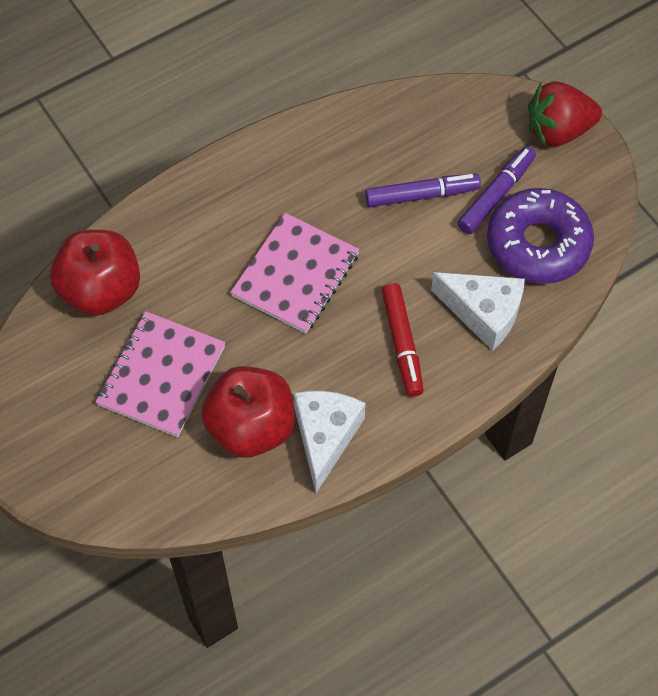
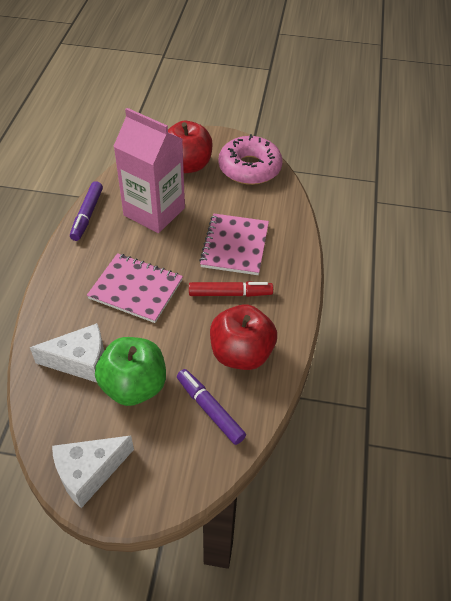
green apple: 0 -> 1
pink carton: 0 -> 1
pink donut: 0 -> 1
purple donut: 1 -> 0
red strawberry: 1 -> 0

